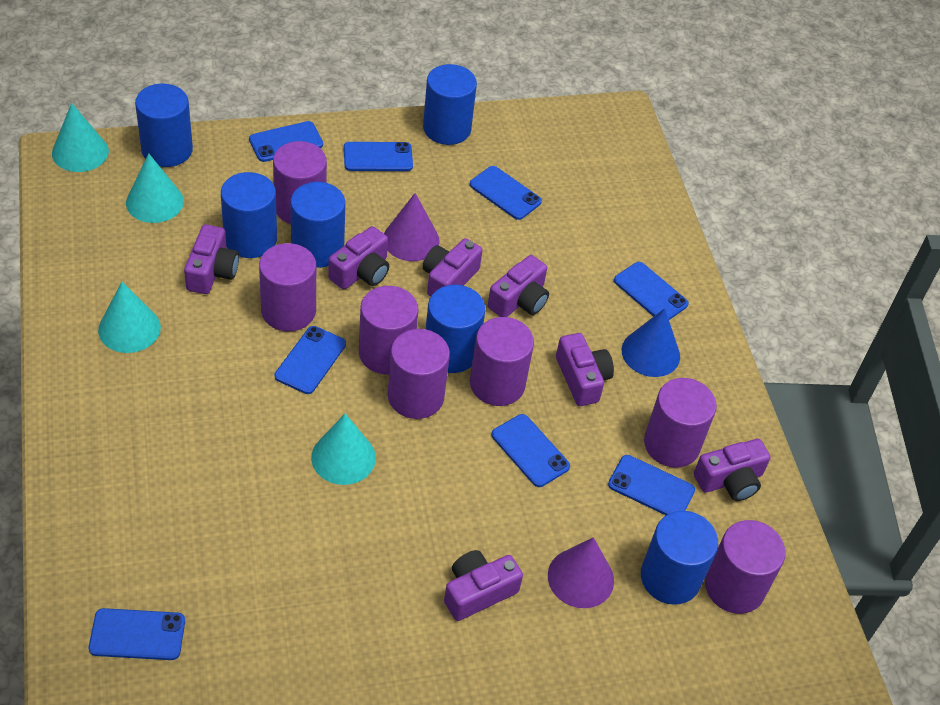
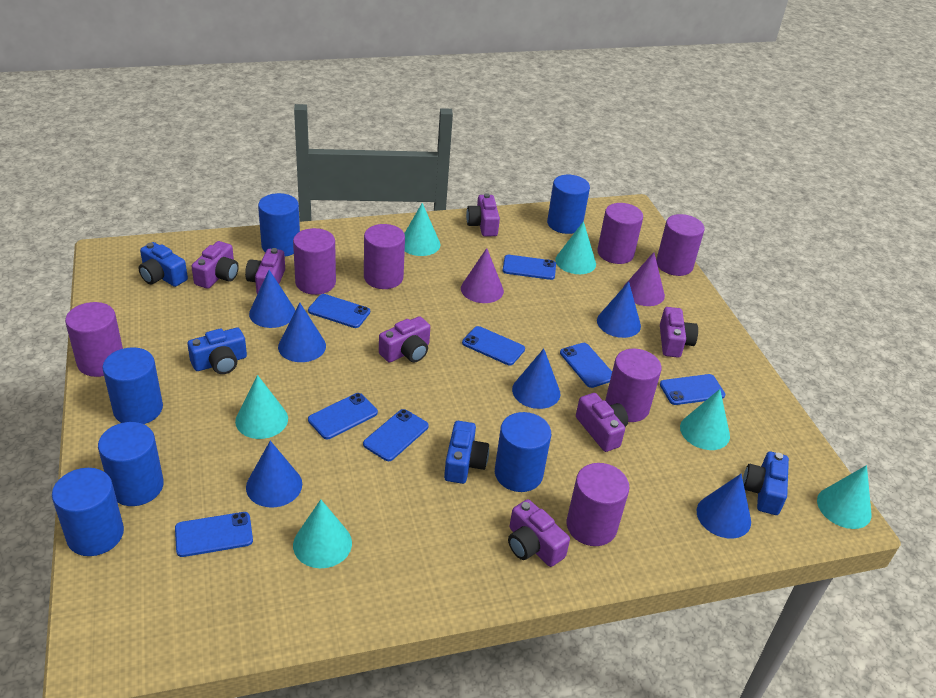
blue camera: 0 -> 4
blue cone: 1 -> 6
turquoise cone: 4 -> 6

